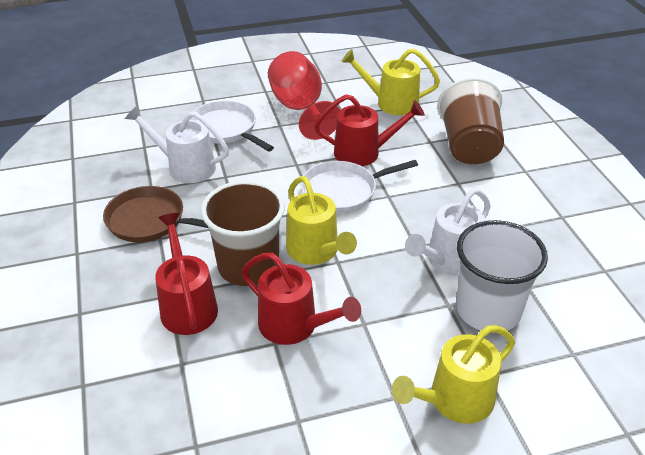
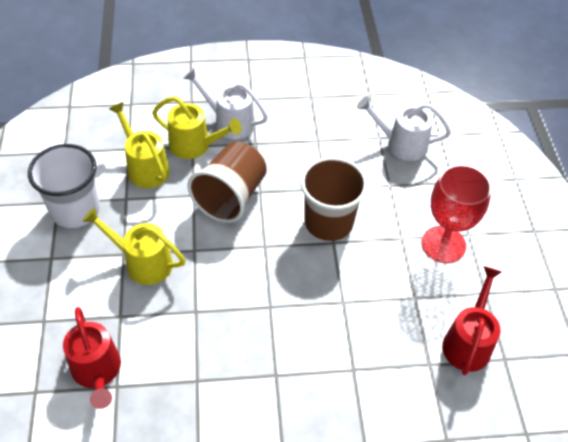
brown pan: 1 -> 0
red watering can: 3 -> 2
white pan: 2 -> 0

